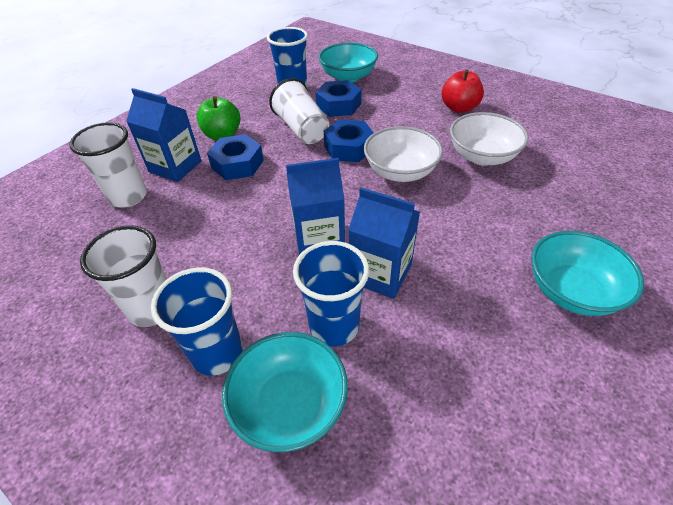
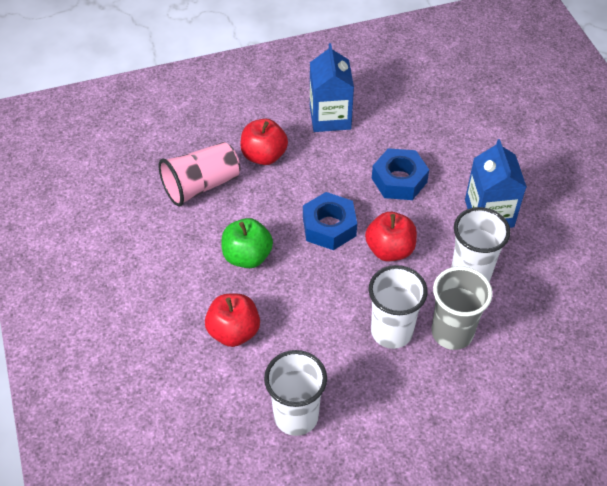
blue carton: 3 -> 2
blue cup: 3 -> 0
blue nut: 3 -> 2
grey cup: 0 -> 1
pink cup: 0 -> 1
red apple: 1 -> 3
turquoise bowl: 3 -> 0
white bowl: 2 -> 0

